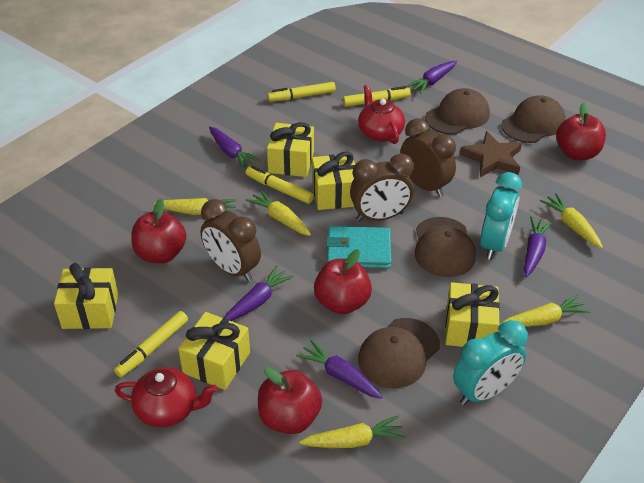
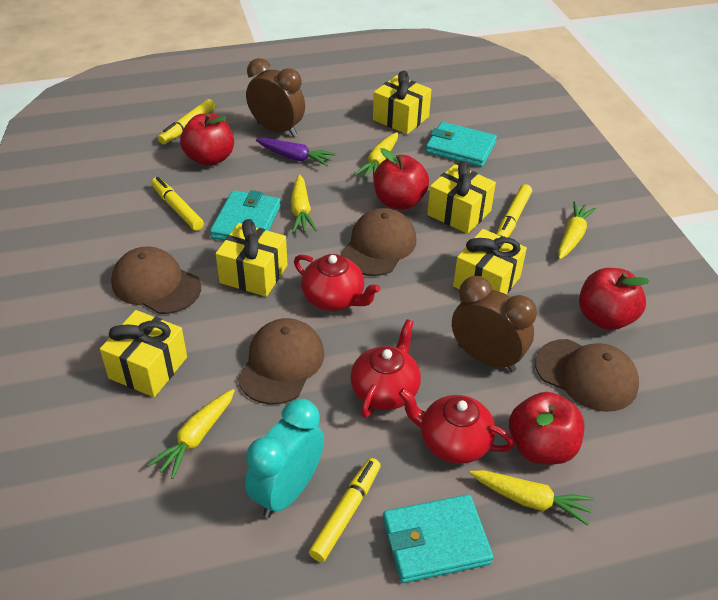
brown clock: 3 -> 2
brown star: 1 -> 0
purple carrot: 5 -> 1
red teapot: 2 -> 3
turquoise clock: 2 -> 1
turquoise wallet: 1 -> 3

